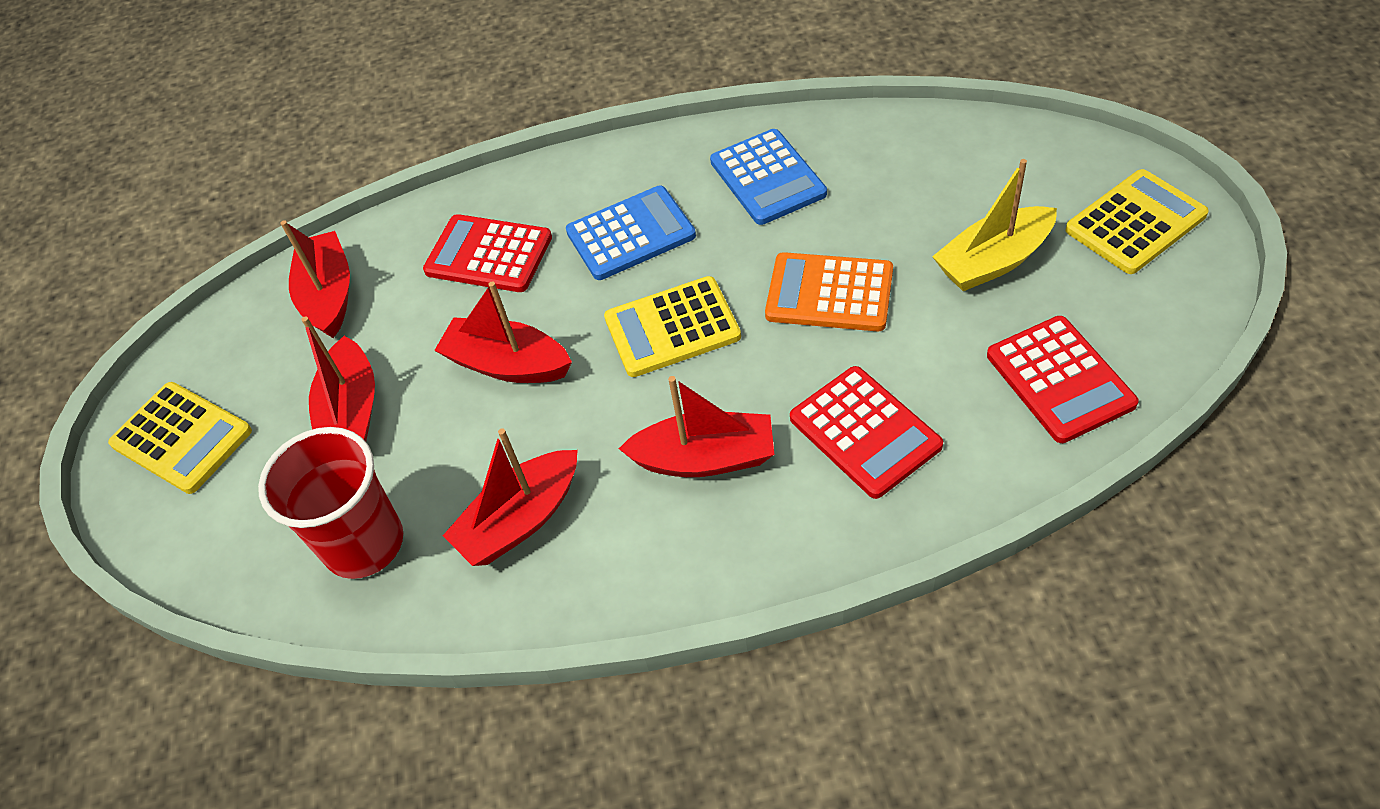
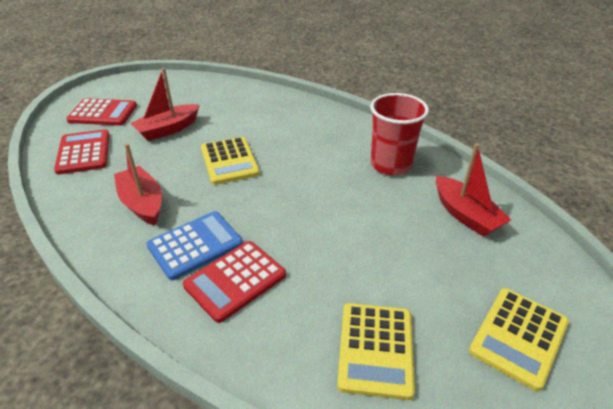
blue calculator: 2 -> 1
orange calculator: 1 -> 0
red boat: 5 -> 3
yellow boat: 1 -> 0

